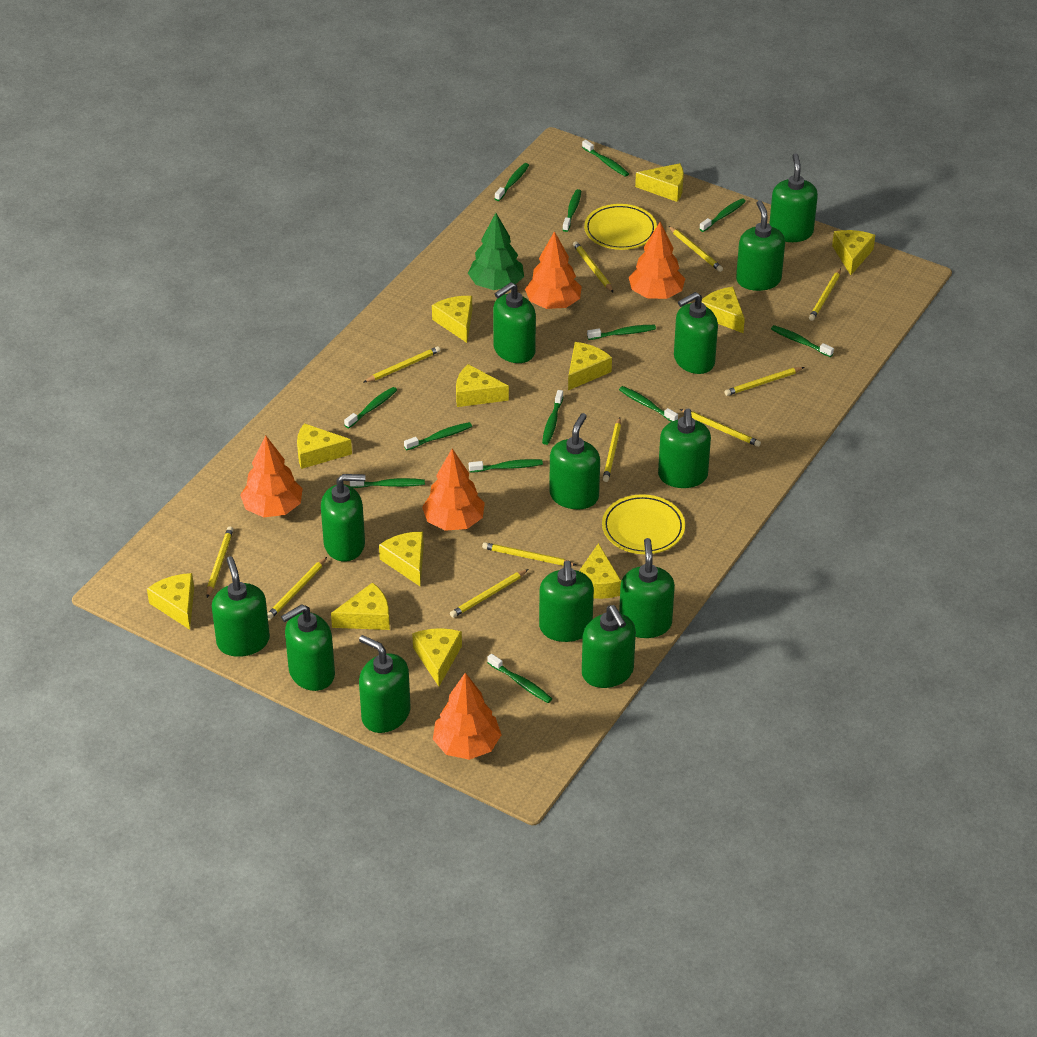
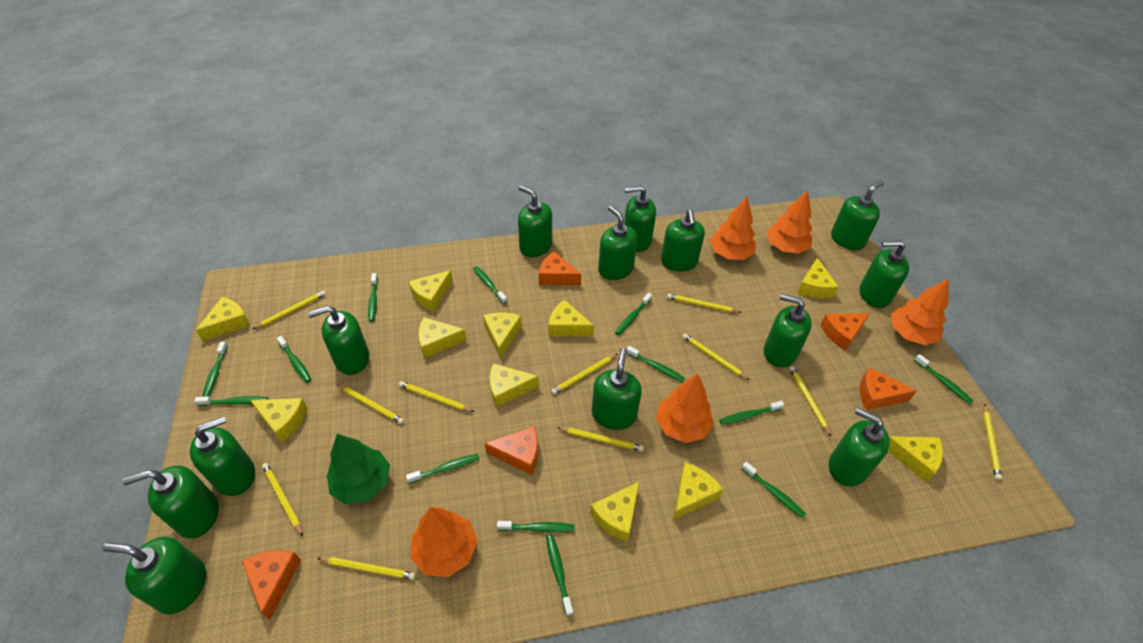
orange cheese: 0 -> 5
yellow cheese: 12 -> 11
yellow plate: 2 -> 0

